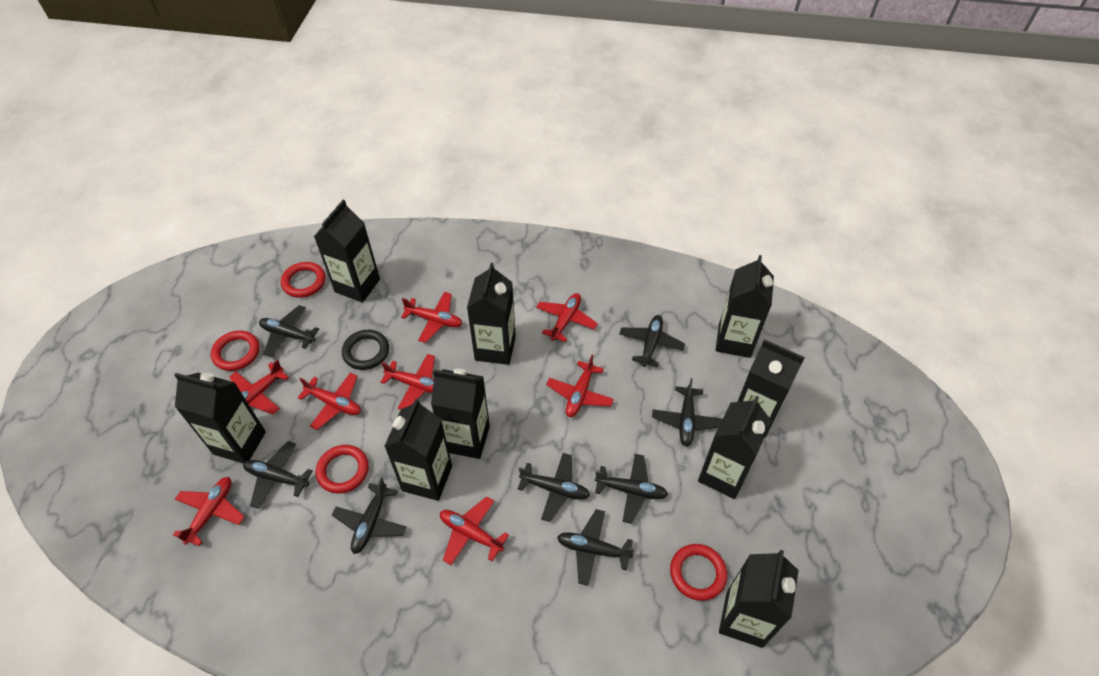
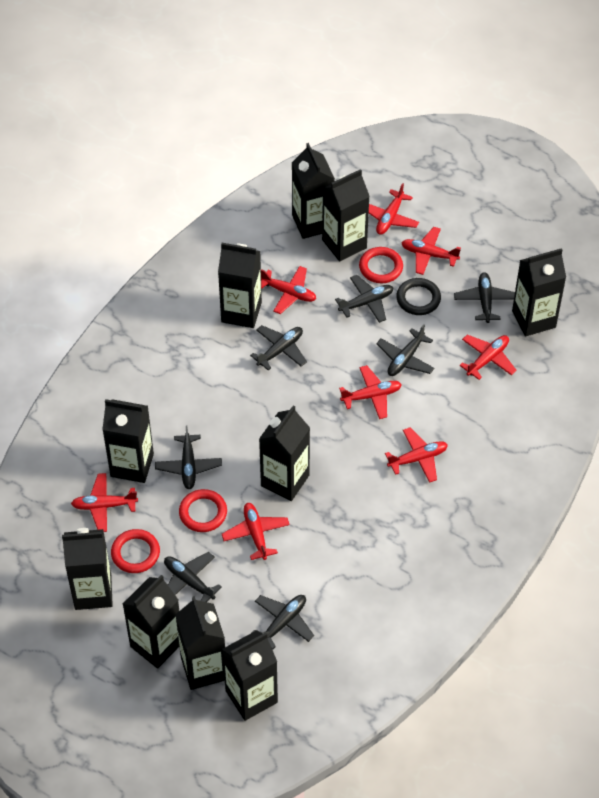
black carton: 9 -> 10
black plane: 8 -> 7
red ring: 4 -> 3

